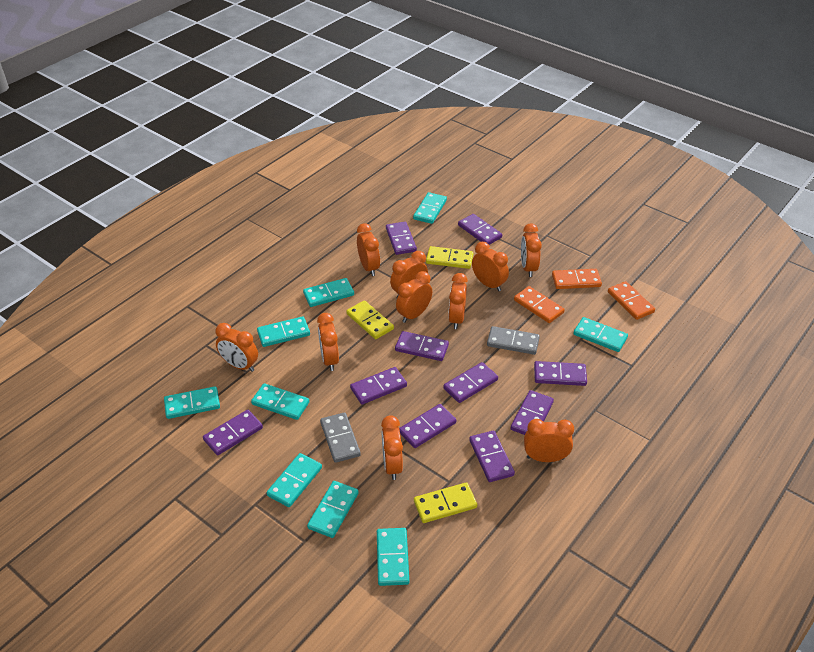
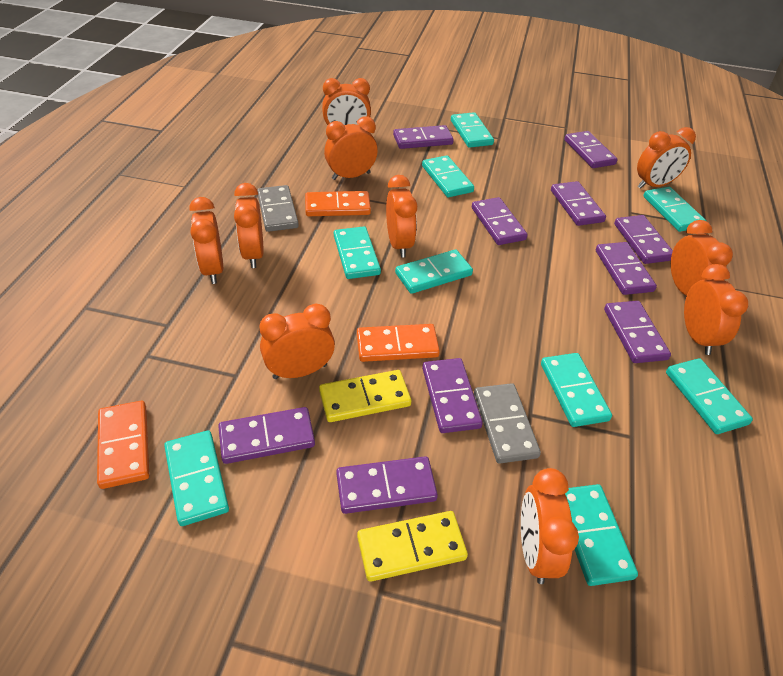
yellow domino: 3 -> 2

